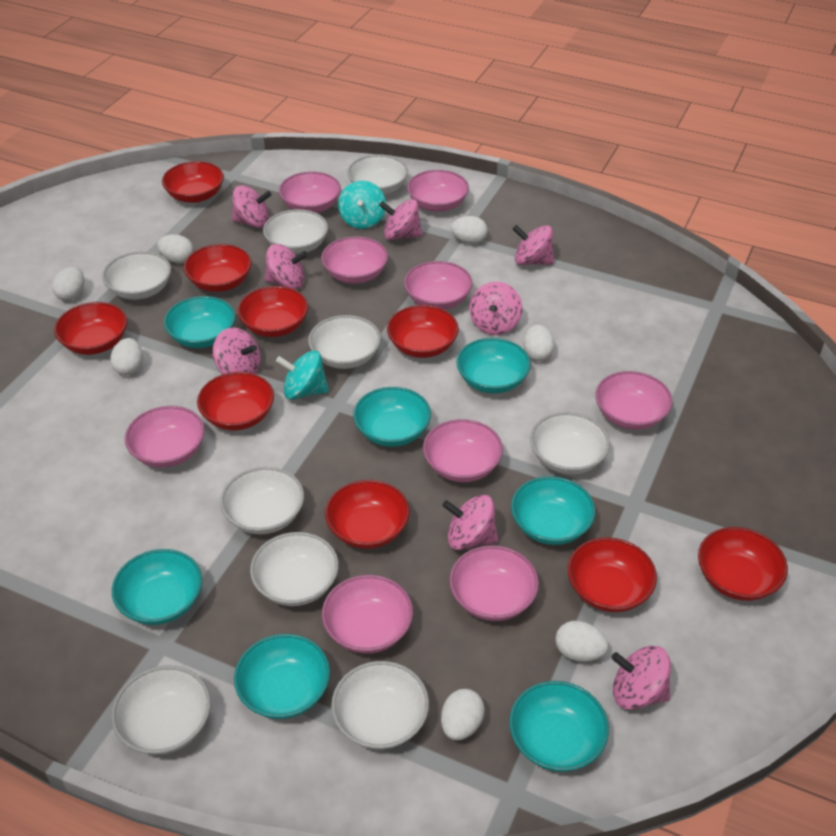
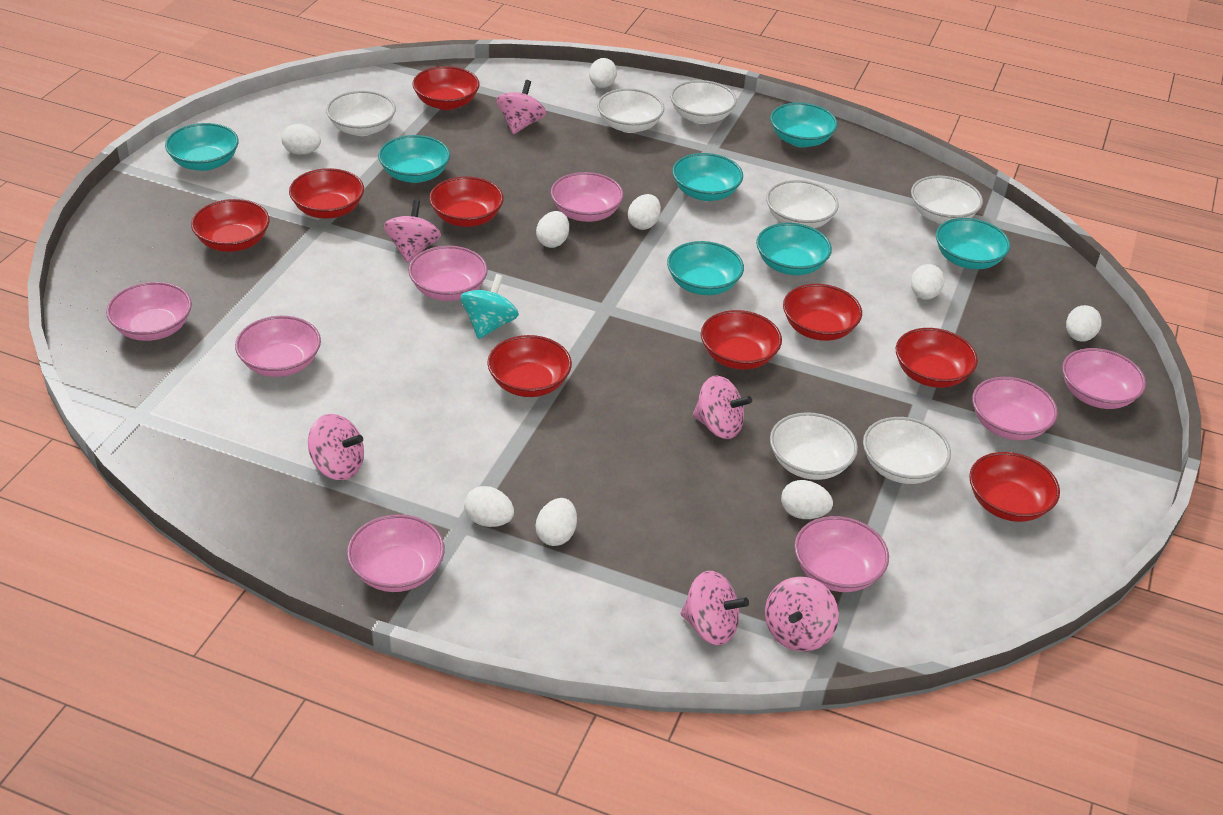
pink bowl: 9 -> 8
pink spinning top: 8 -> 6
turquoise spinning top: 2 -> 1
white bowl: 9 -> 7
white egg: 7 -> 9

